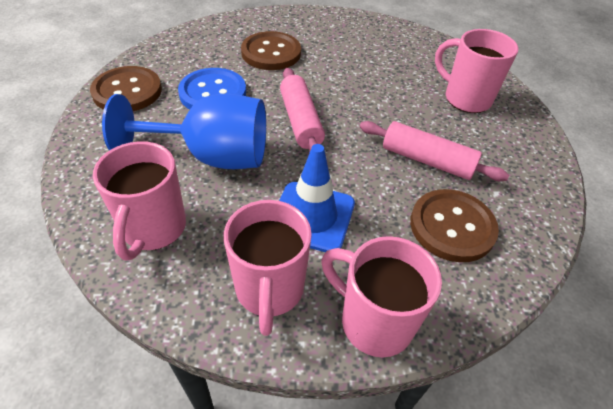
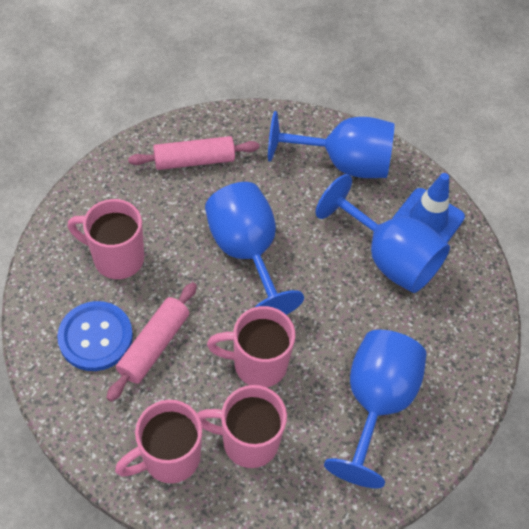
blue goblet: 1 -> 4
brown button: 3 -> 0

